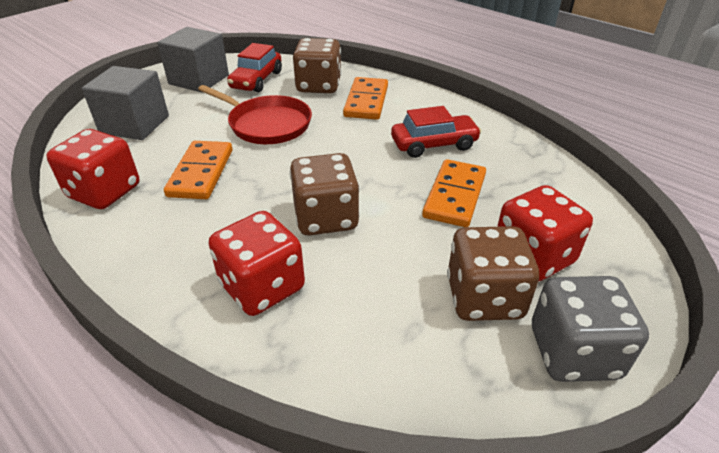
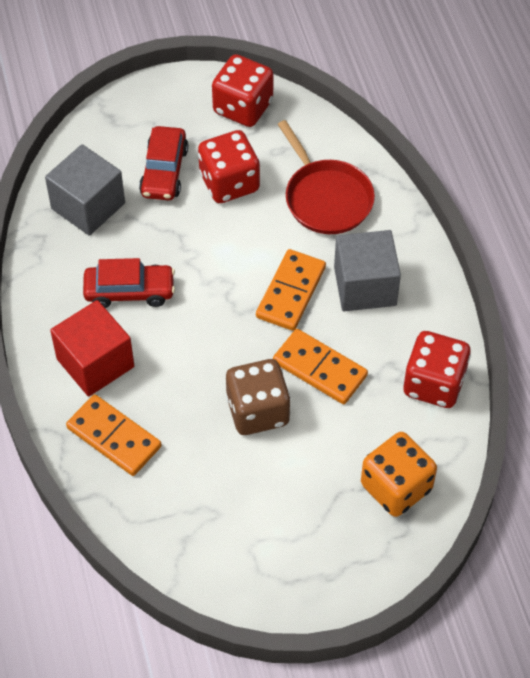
brown dice: 3 -> 1
grey dice: 1 -> 0
orange dice: 0 -> 1
red cube: 0 -> 1

